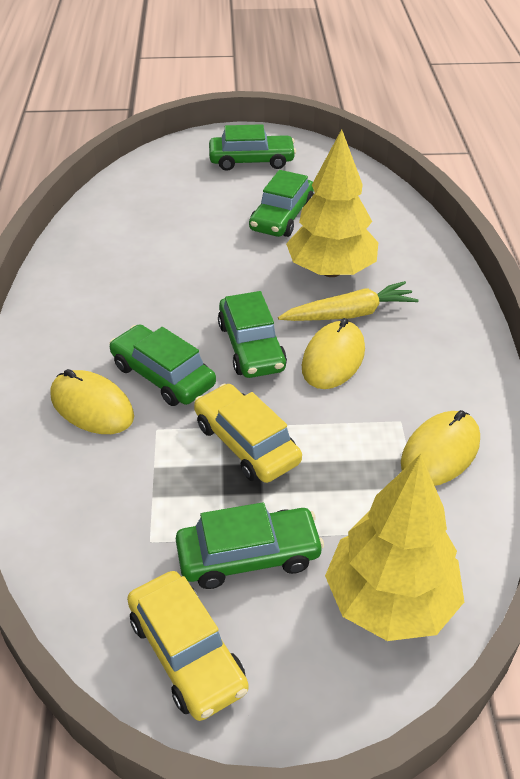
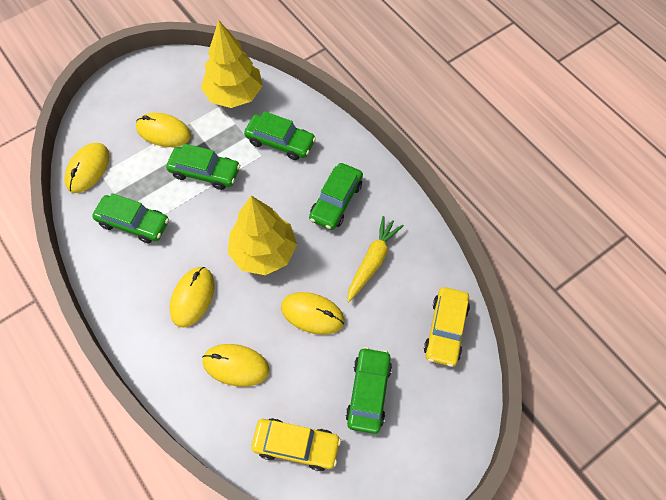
yellow mouse: 3 -> 5

